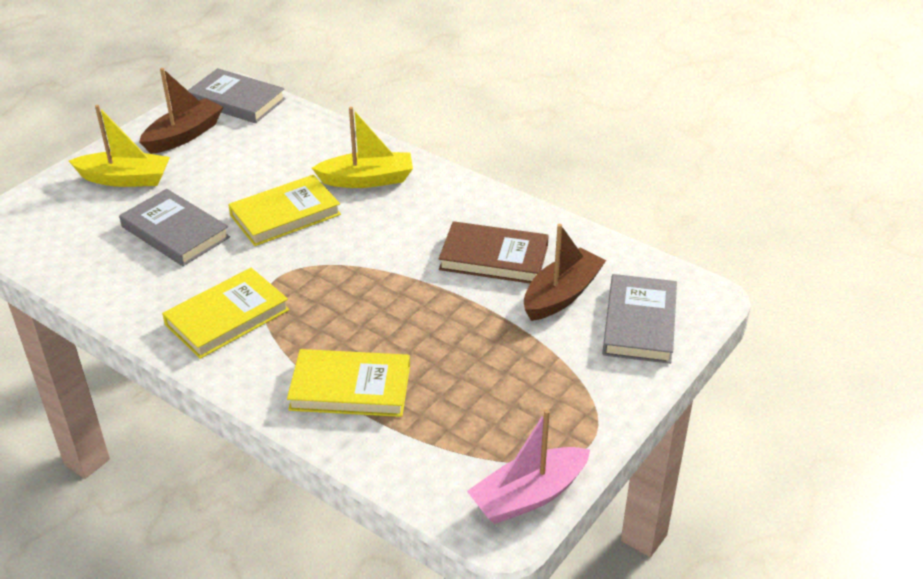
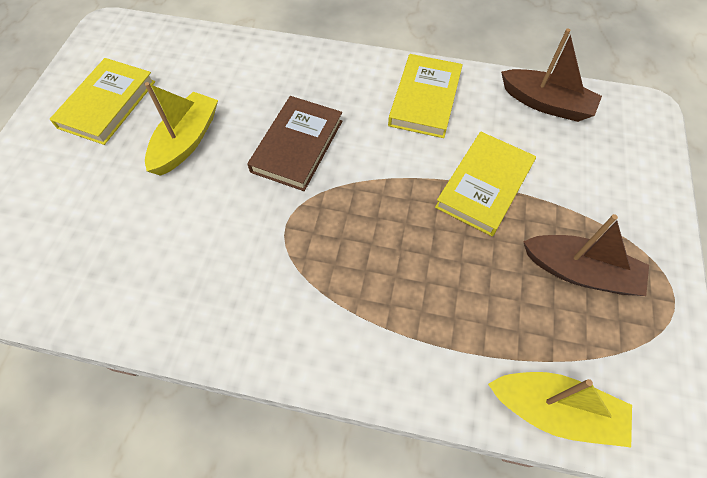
grey book: 3 -> 0
pink boat: 1 -> 0

